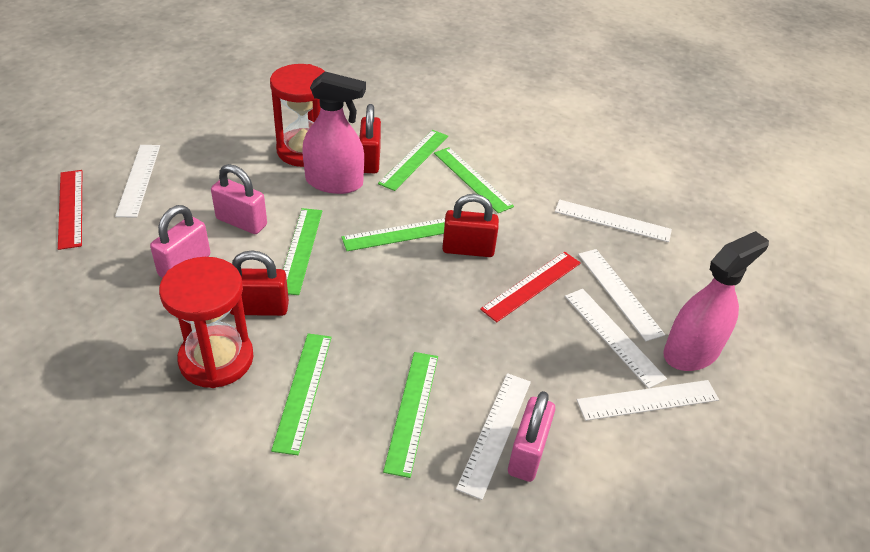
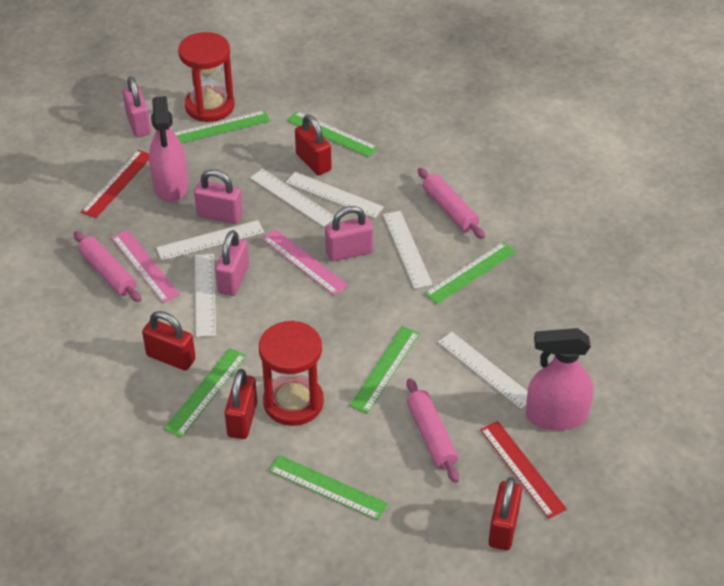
pink padlock: 3 -> 4
pink rolling pin: 0 -> 3
pink ruler: 0 -> 2
red padlock: 3 -> 4

